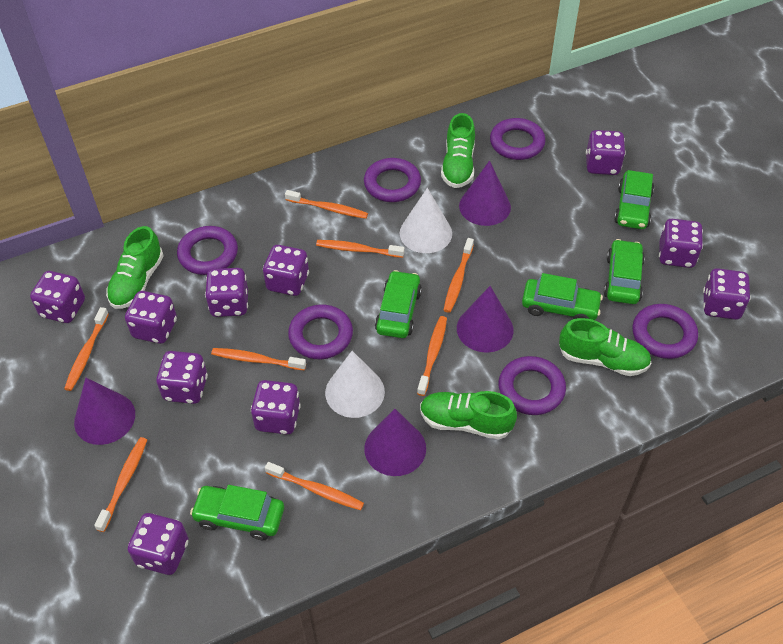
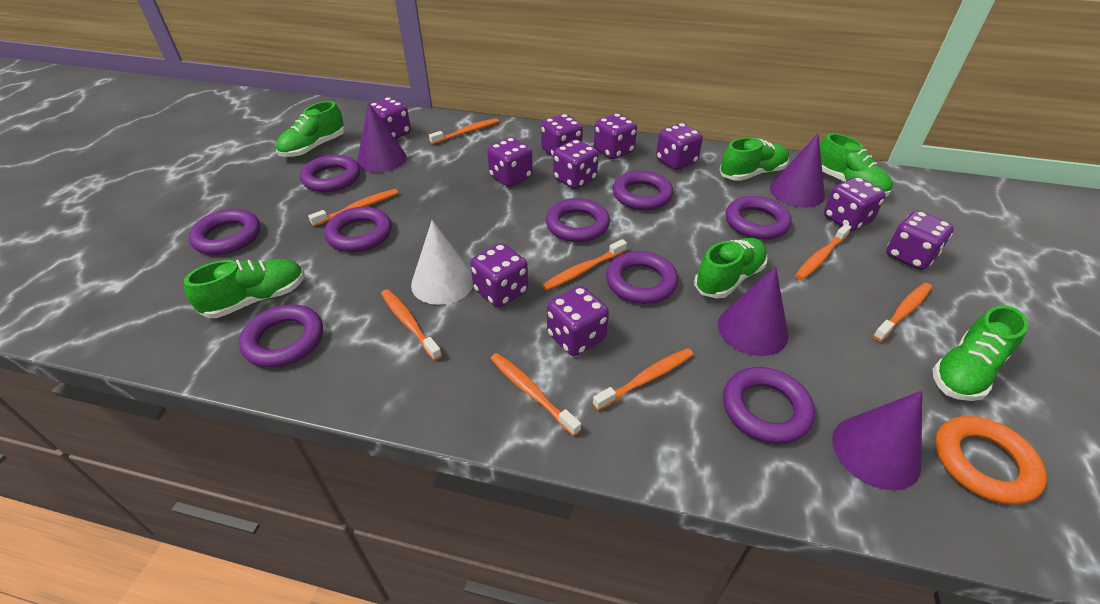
green car: 5 -> 0
green shoe: 4 -> 6
orange ring: 0 -> 1
purple ring: 6 -> 9
white cone: 2 -> 1

